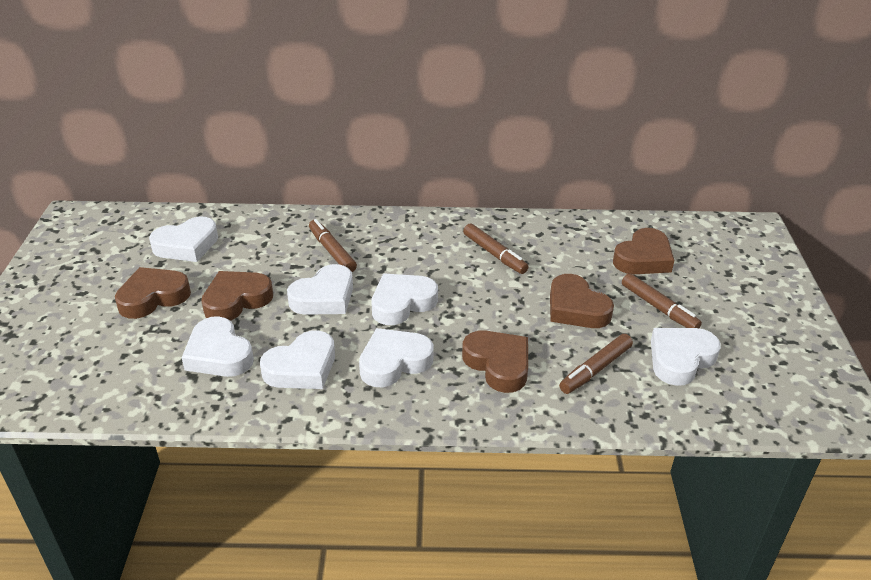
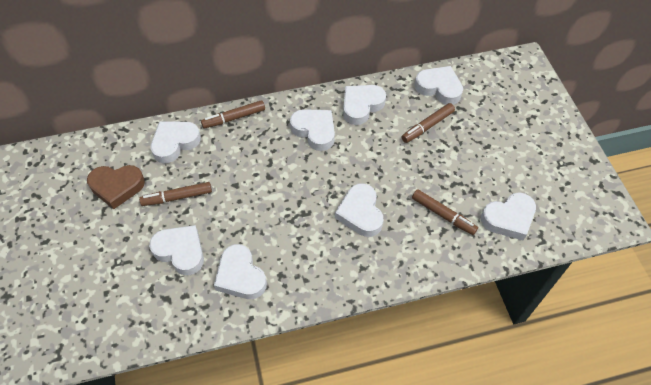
brown heart: 5 -> 1
white heart: 7 -> 8

